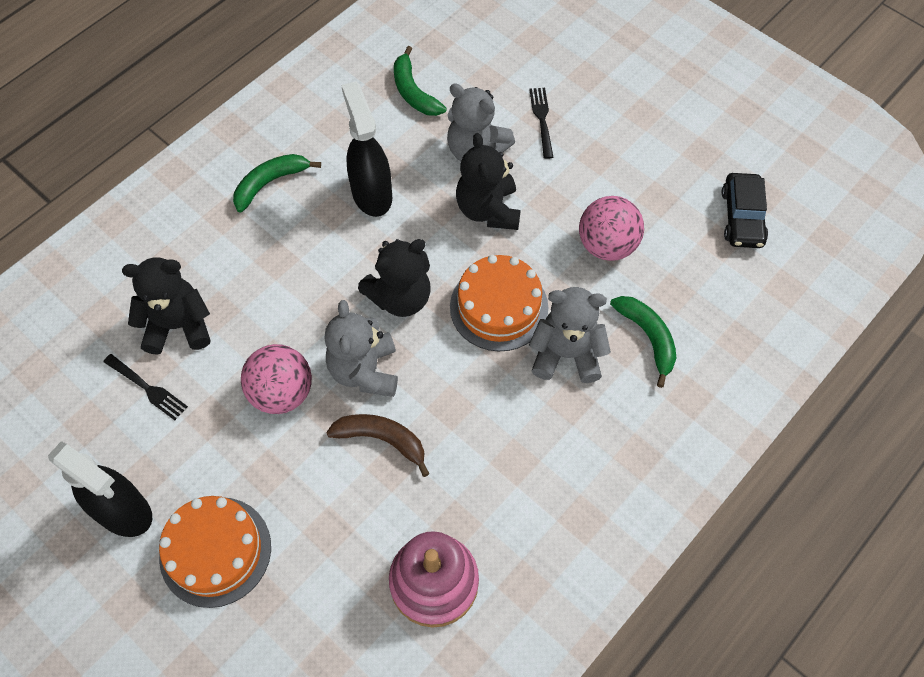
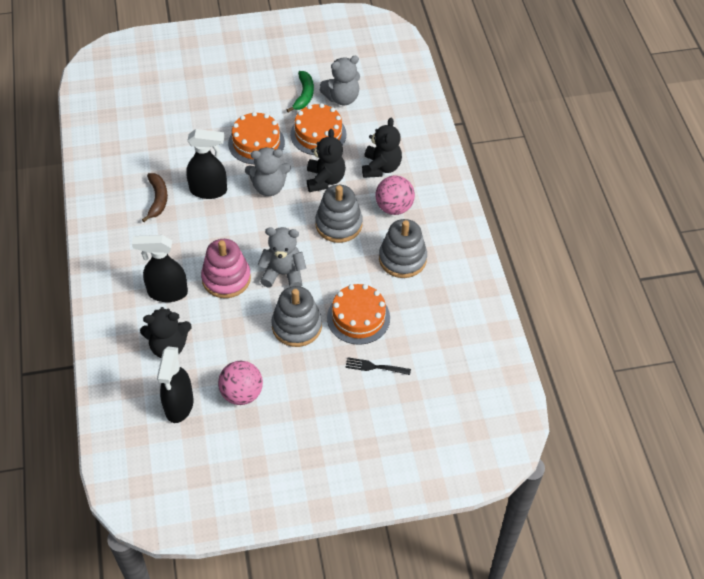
black car: 1 -> 0
black fork: 2 -> 1
black spray bottle: 2 -> 3
green banana: 3 -> 1
grey stacking toy: 0 -> 3
orange cake: 2 -> 3

